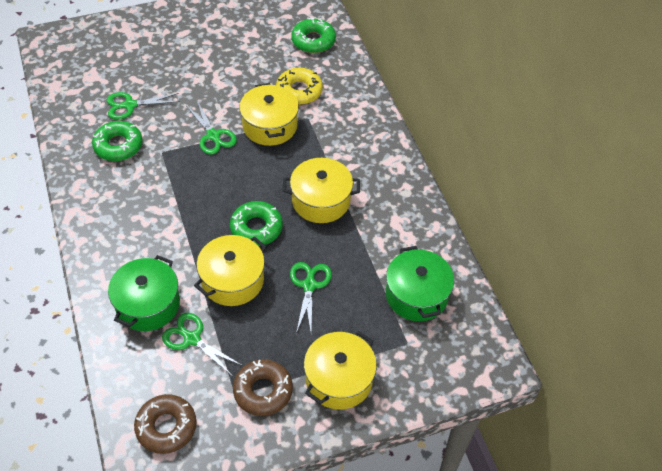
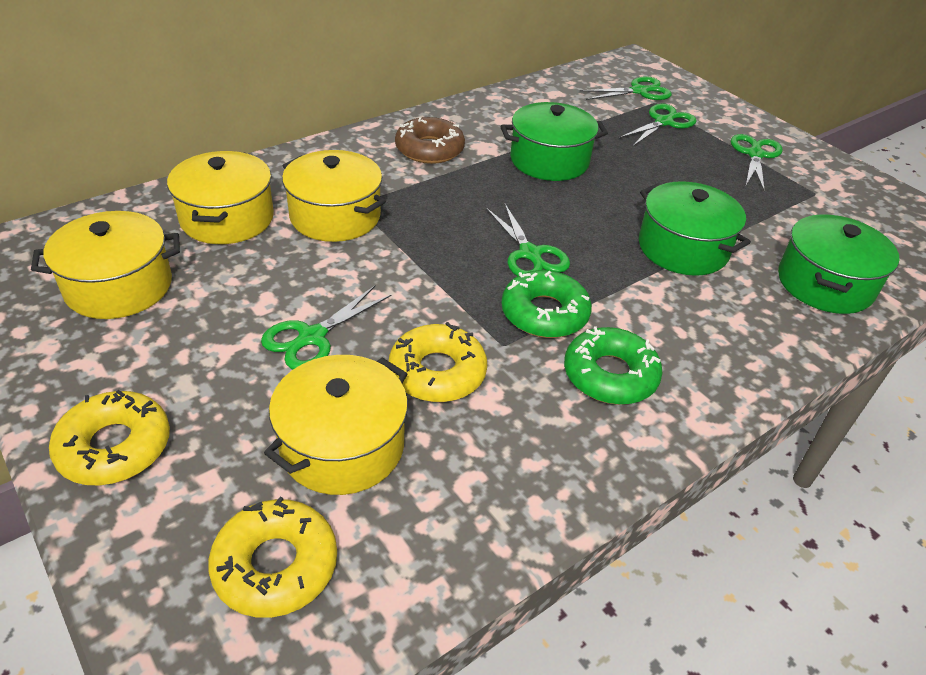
brown donut: 2 -> 1
green donut: 3 -> 2
green pot: 2 -> 3
green scissors: 4 -> 5
yellow donut: 1 -> 3

